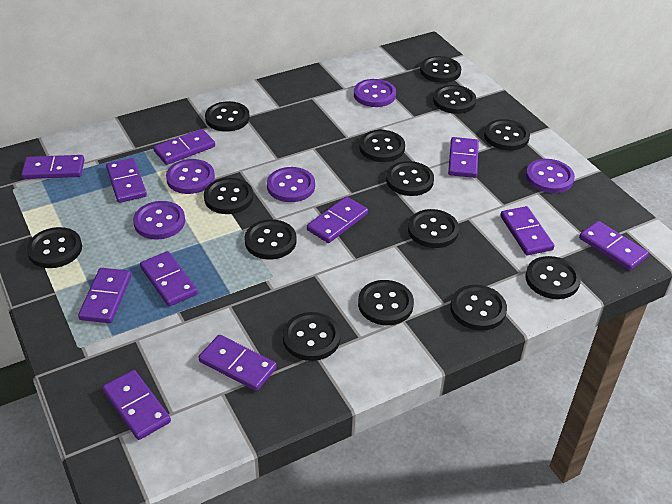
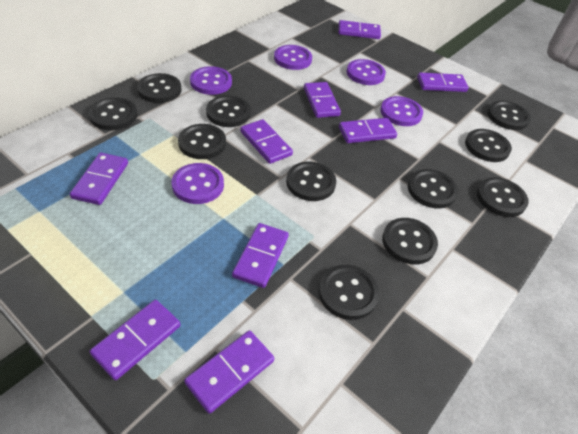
black button: 14 -> 11
purple domino: 11 -> 9

